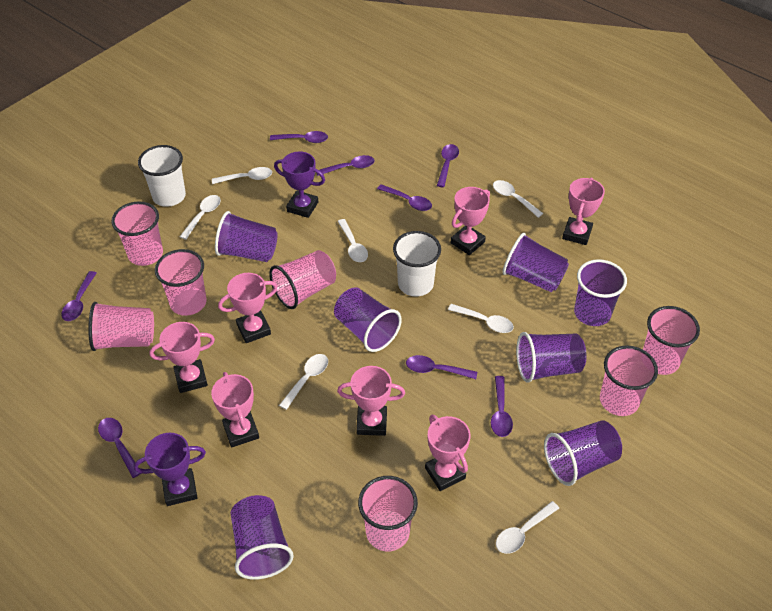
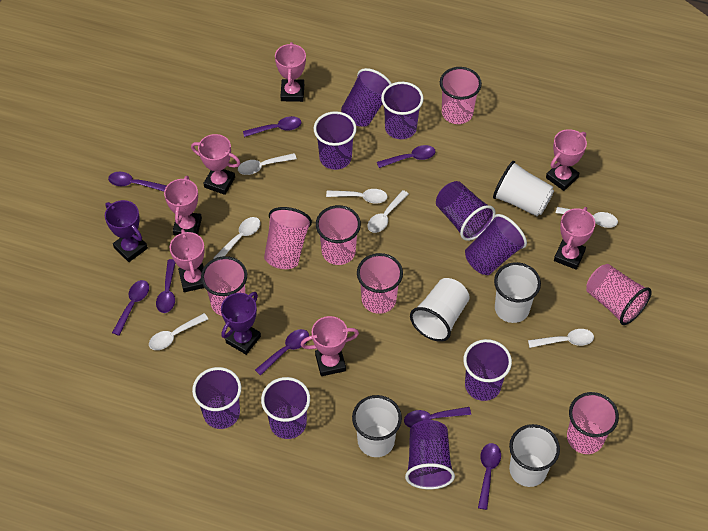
purple cup: 7 -> 9
white cup: 2 -> 5

